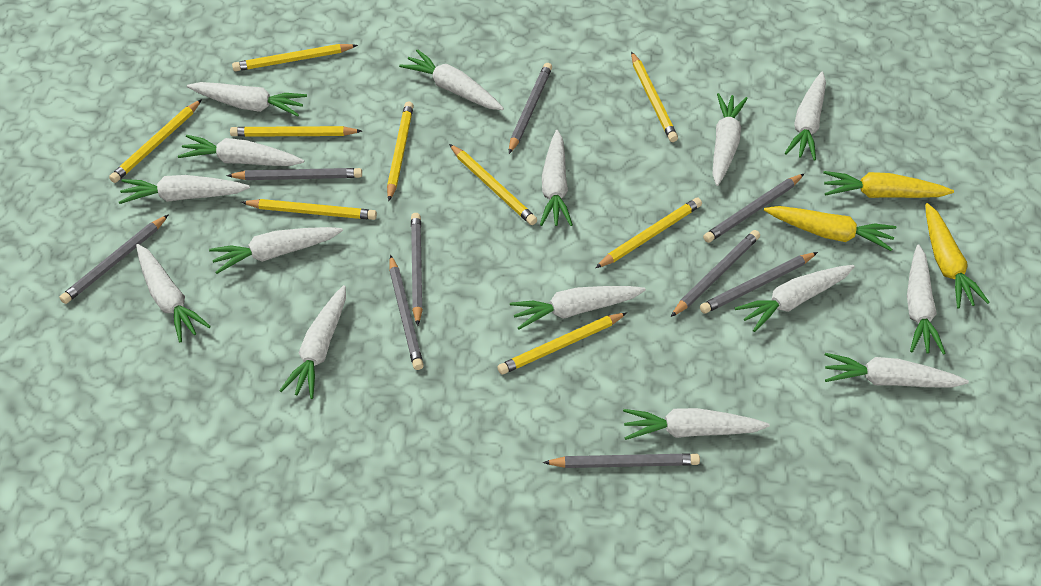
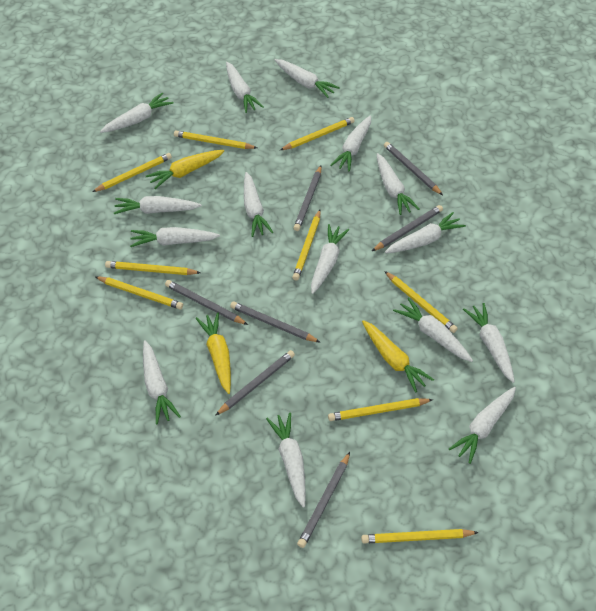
grey pencil: 9 -> 7

